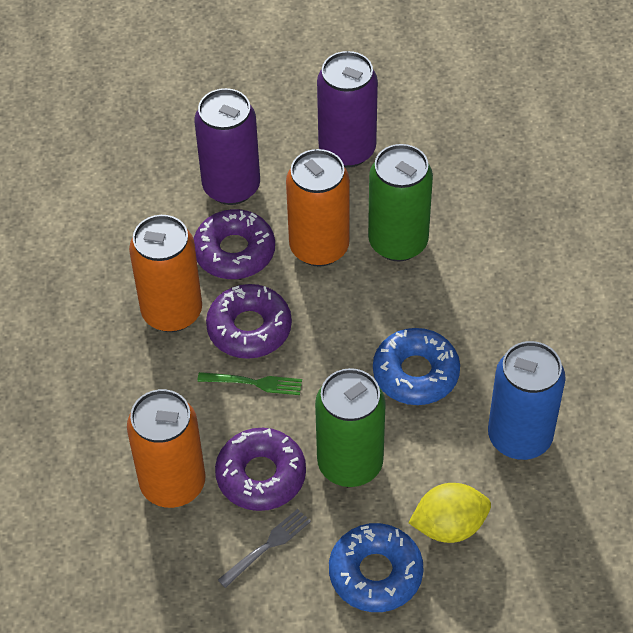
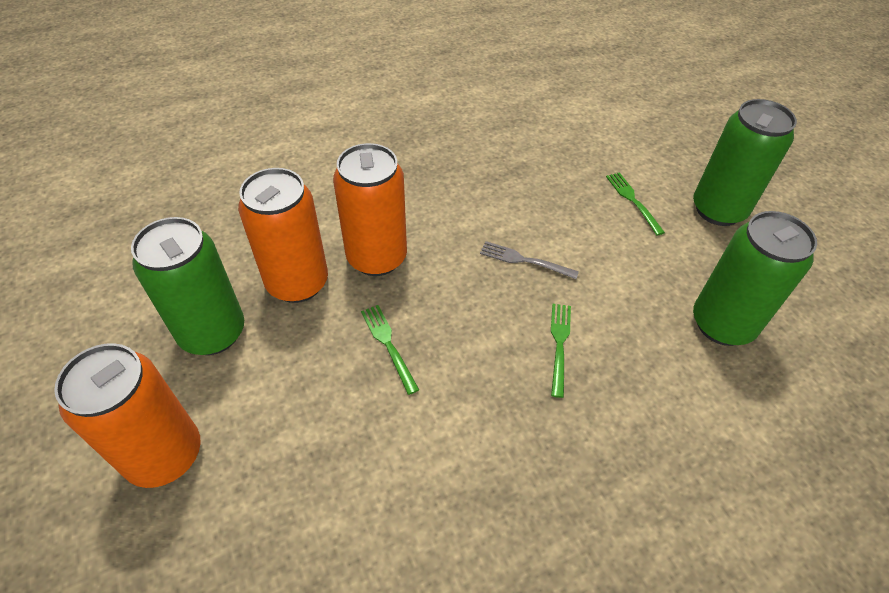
blue can: 1 -> 0
blue donut: 2 -> 0
green can: 2 -> 3
green fork: 1 -> 3
purple can: 2 -> 0
purple donut: 3 -> 0
yellow lemon: 1 -> 0

